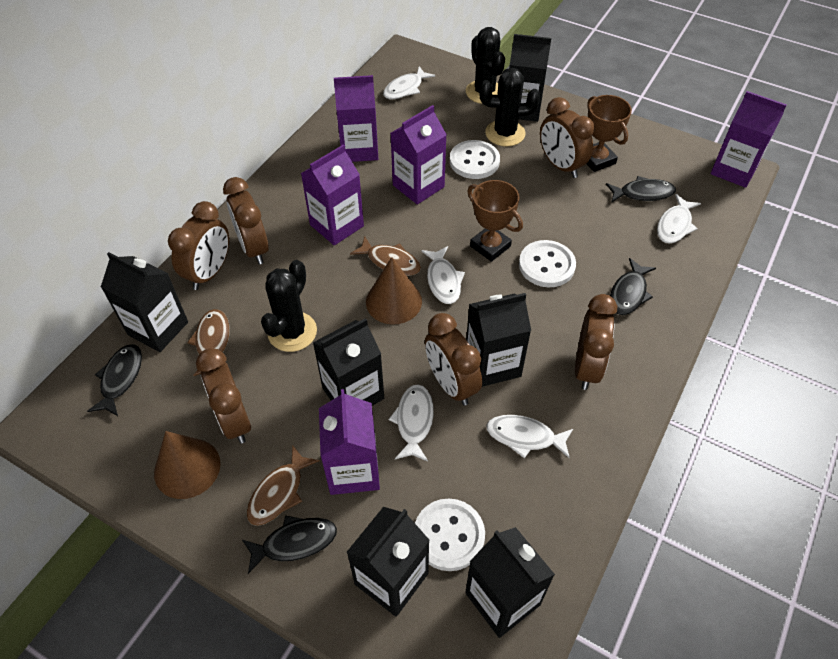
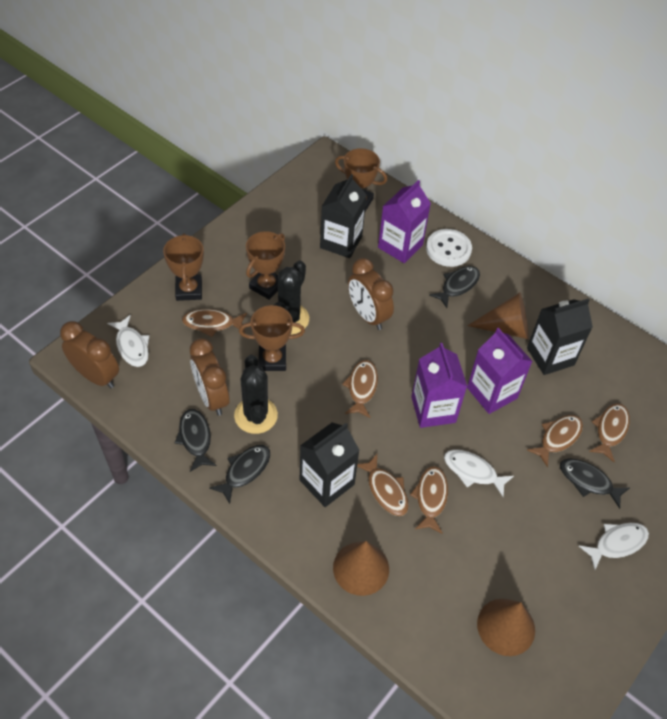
black cactus: 3 -> 2
black carton: 6 -> 3
brown clock: 6 -> 3
brown cone: 2 -> 3
brown fish: 3 -> 6
brown trophy: 2 -> 4
purple carton: 5 -> 3
white button: 3 -> 1
white fish: 5 -> 3

